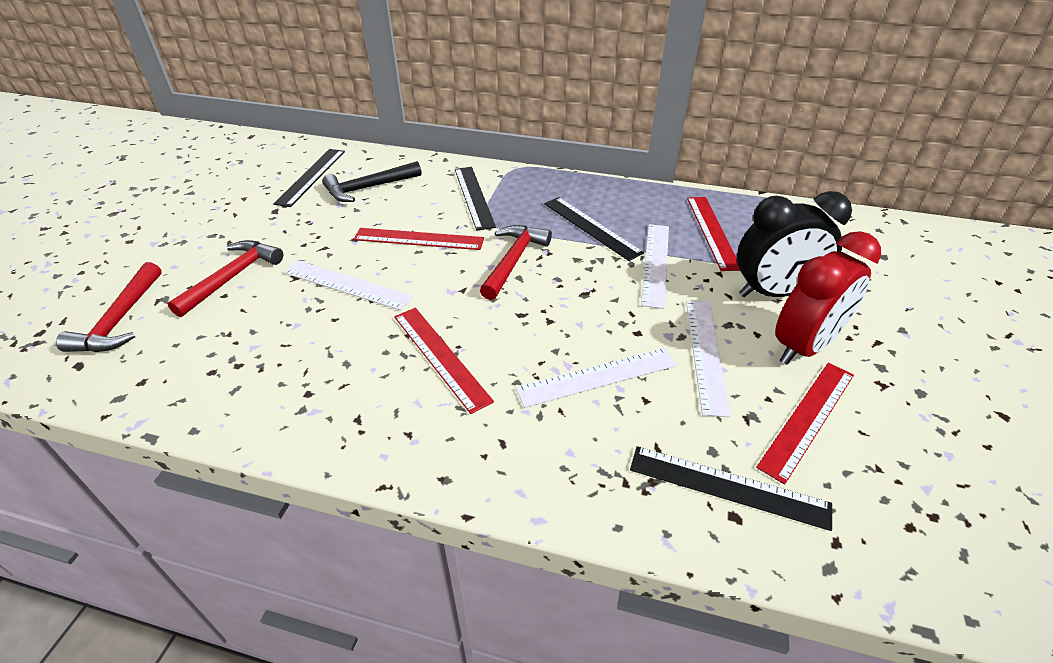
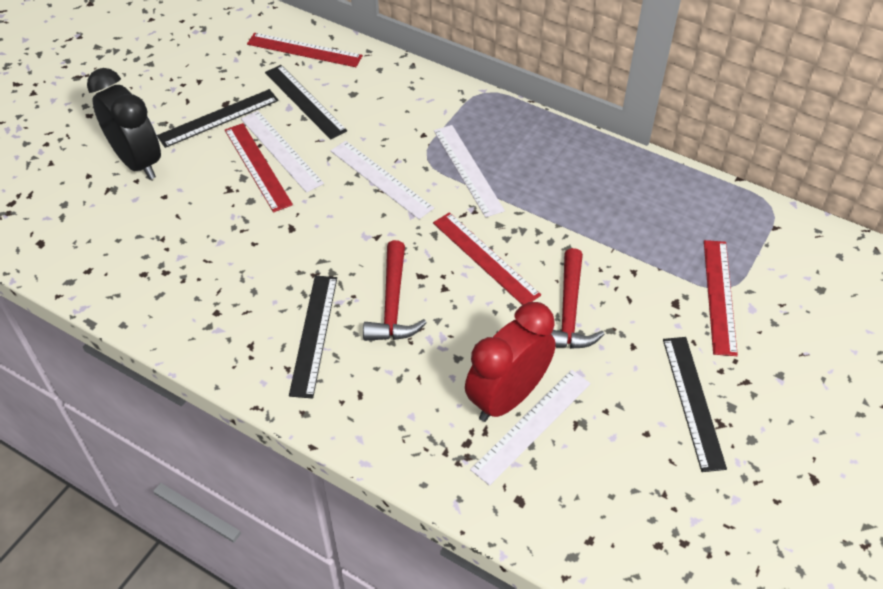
black hammer: 1 -> 0
red hammer: 3 -> 2

